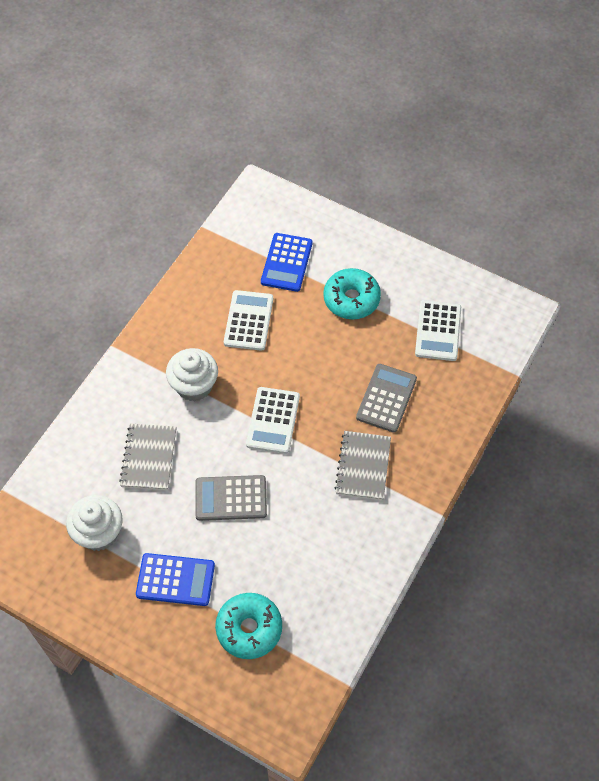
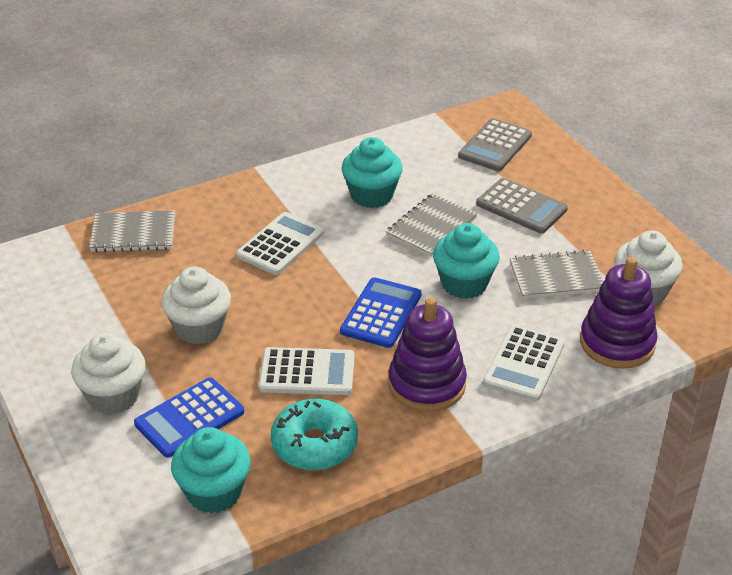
grey notebook: 2 -> 3
purple stacking toy: 0 -> 2
turquoise cupcake: 0 -> 3
turquoise donut: 2 -> 1
white cupcake: 2 -> 3

